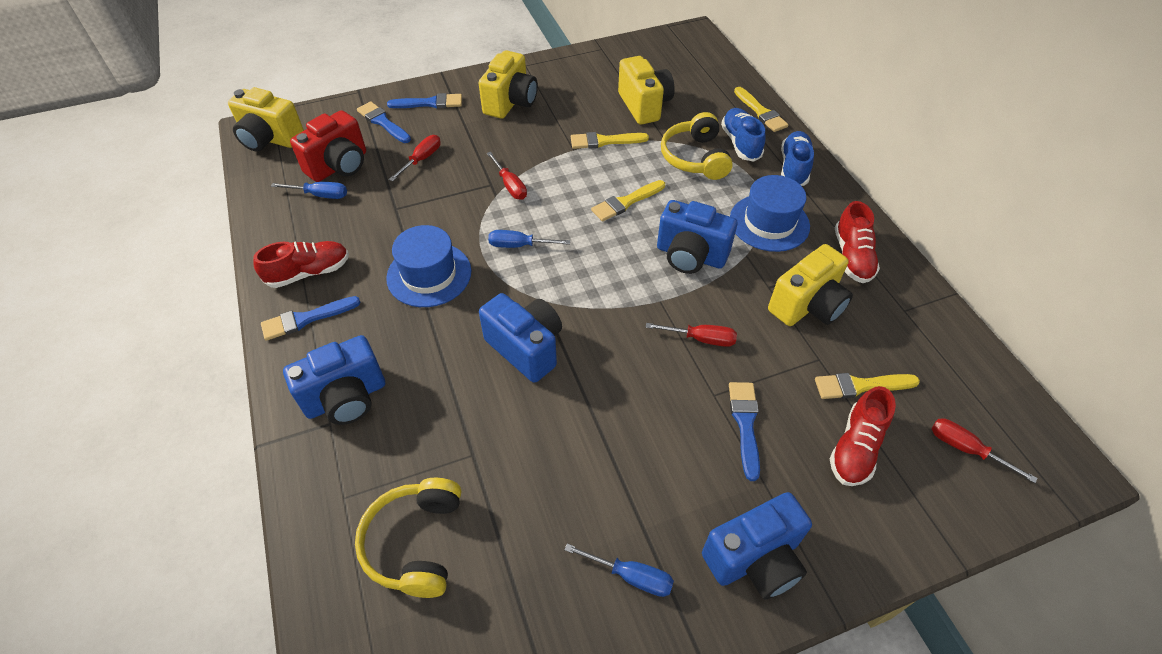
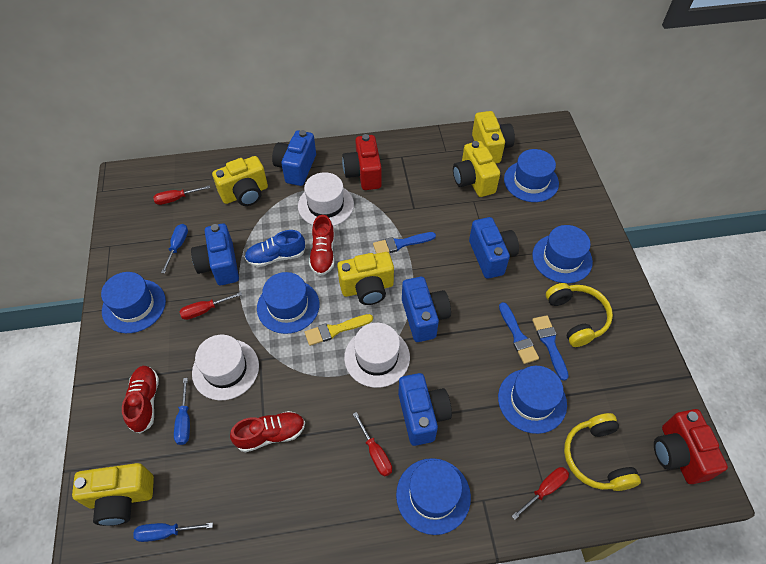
blue brush: 4 -> 3
blue camera: 4 -> 5
blue hat: 2 -> 6
blue shoe: 2 -> 1
red camera: 1 -> 2
white hat: 0 -> 3
yellow brush: 4 -> 1
yellow camera: 4 -> 5

